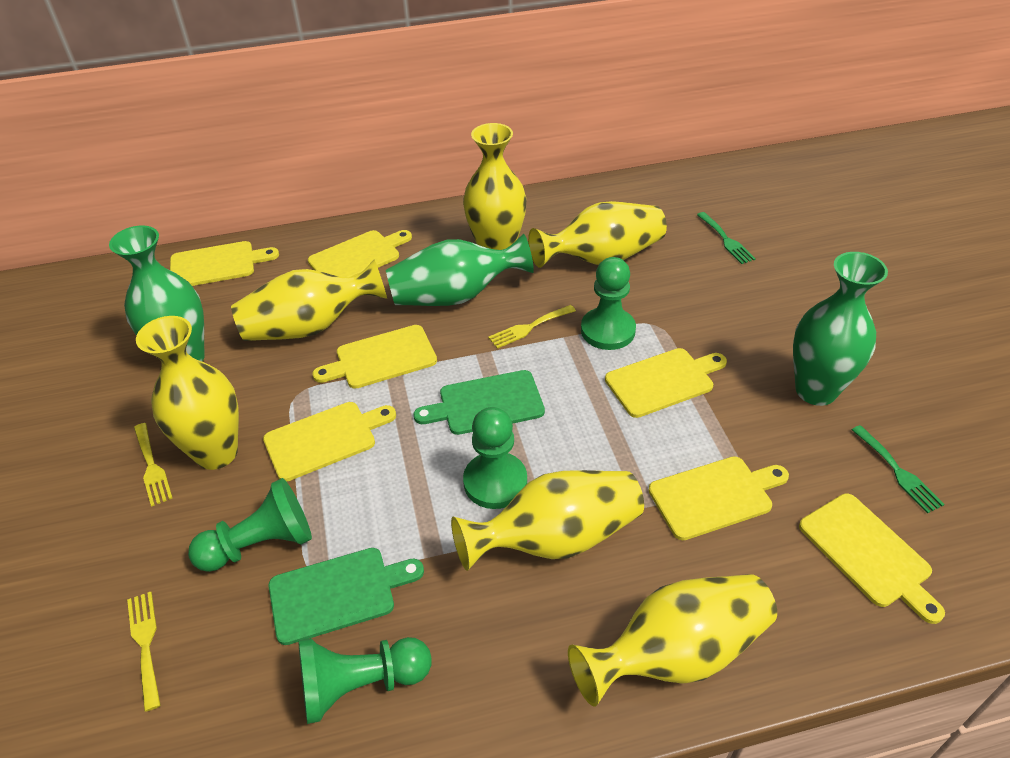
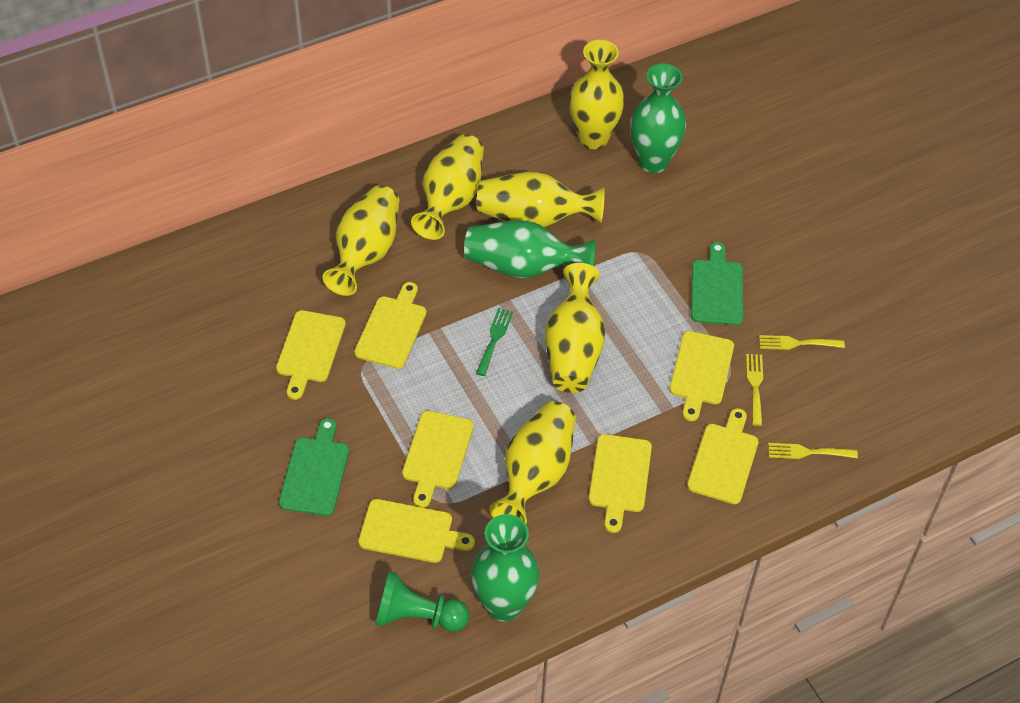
green fork: 2 -> 1
green pawn: 4 -> 1

